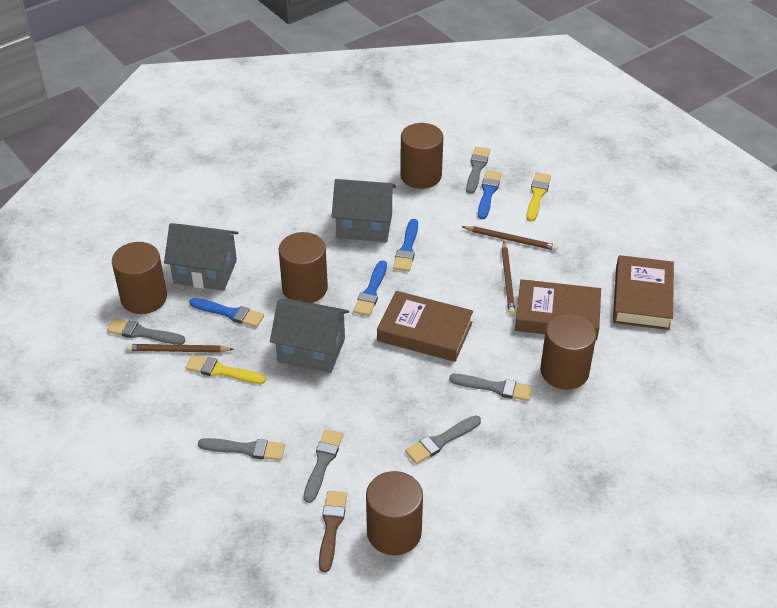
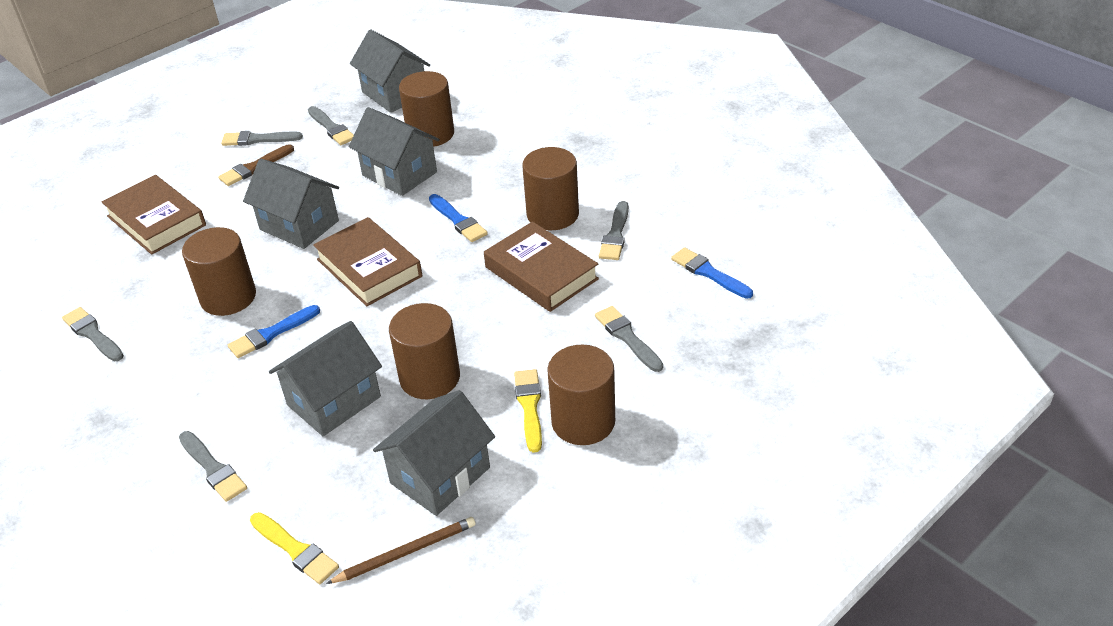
blue brush: 4 -> 3
brown pencil: 3 -> 1
grey house: 3 -> 5

